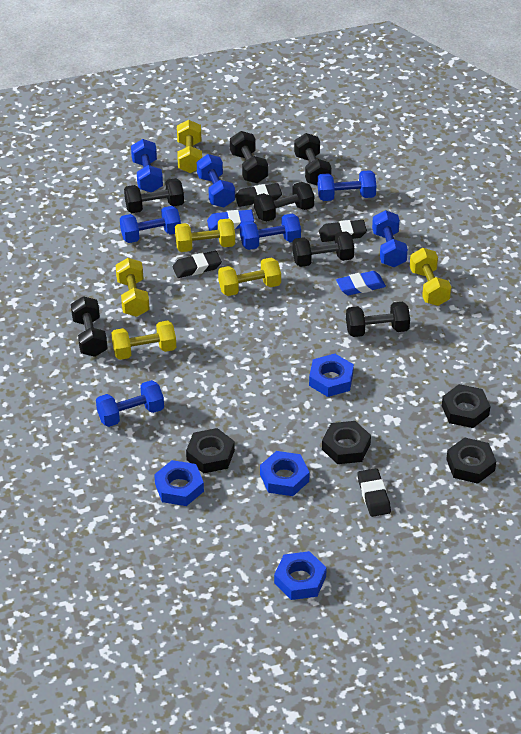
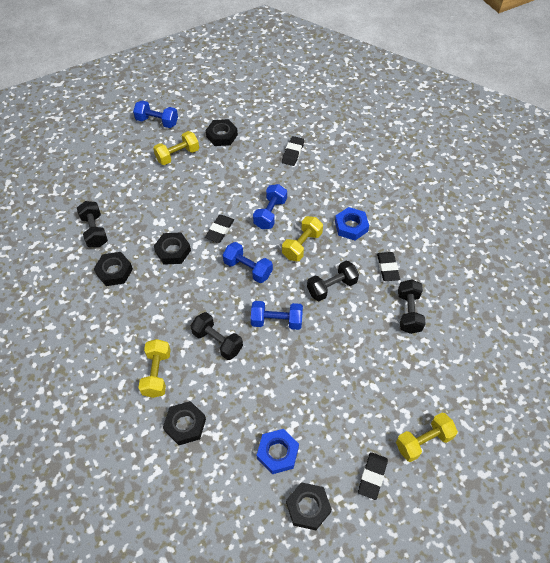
black dumbbell: 7 -> 4
black nut: 4 -> 5
blue dumbbell: 7 -> 4
blue eraser: 2 -> 0
blue nut: 4 -> 2
yellow dumbbell: 6 -> 4

